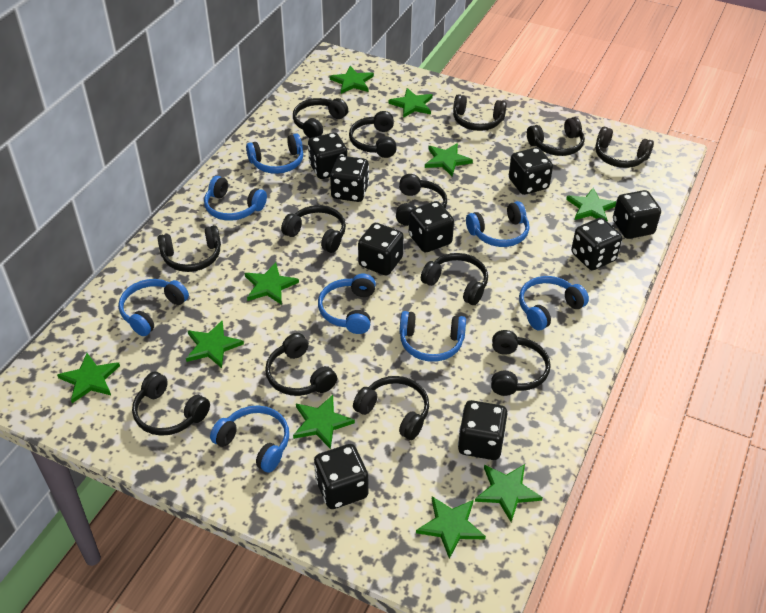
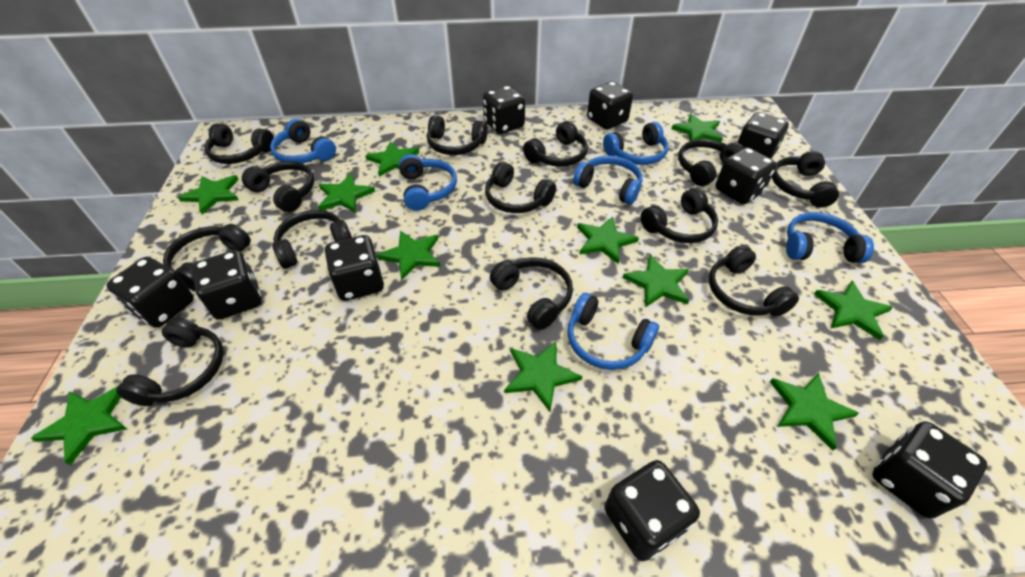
blue headphones: 8 -> 6
green star: 10 -> 11

